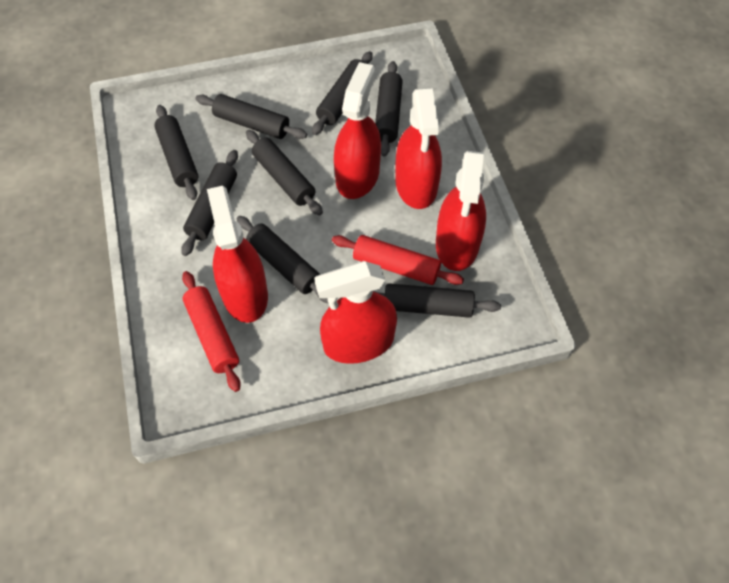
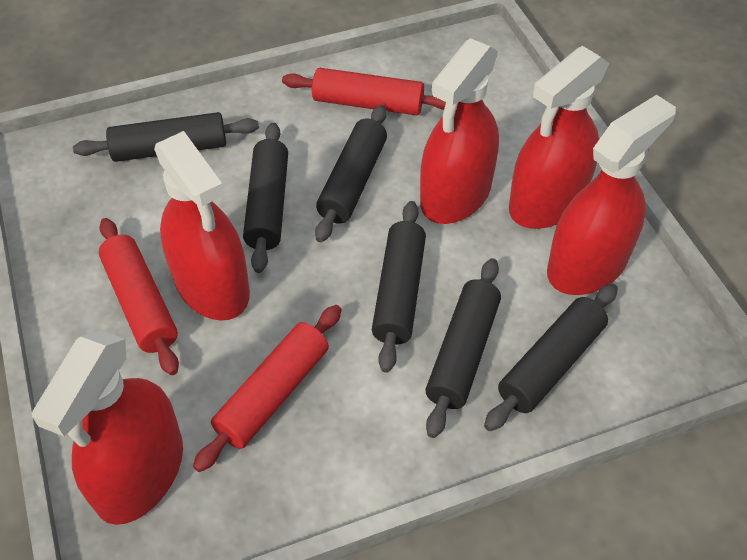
black rolling pin: 8 -> 6
red rolling pin: 2 -> 3

